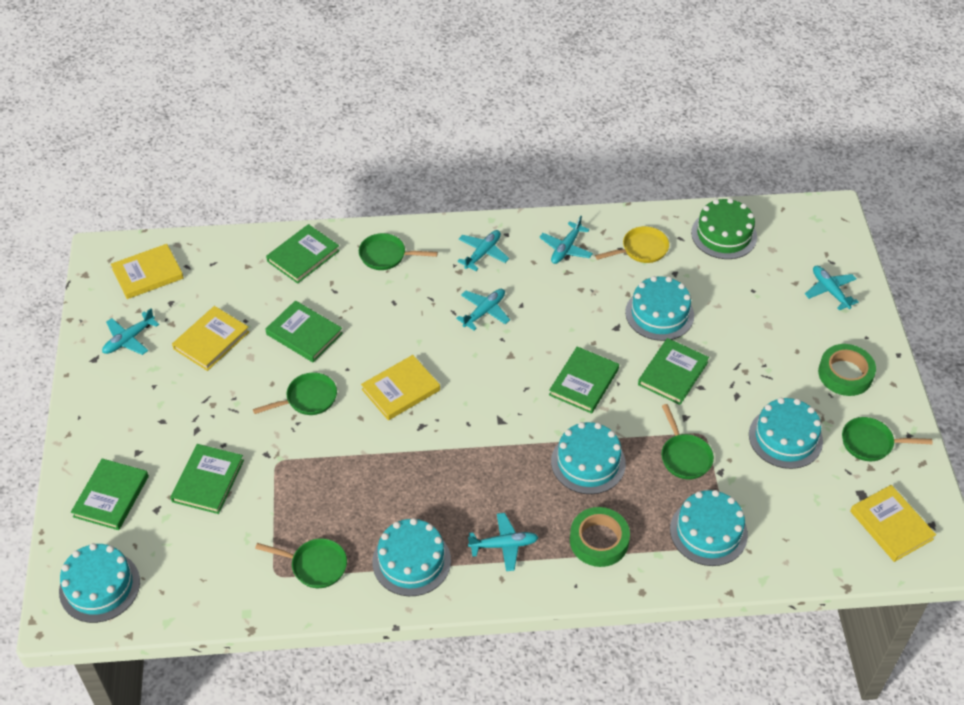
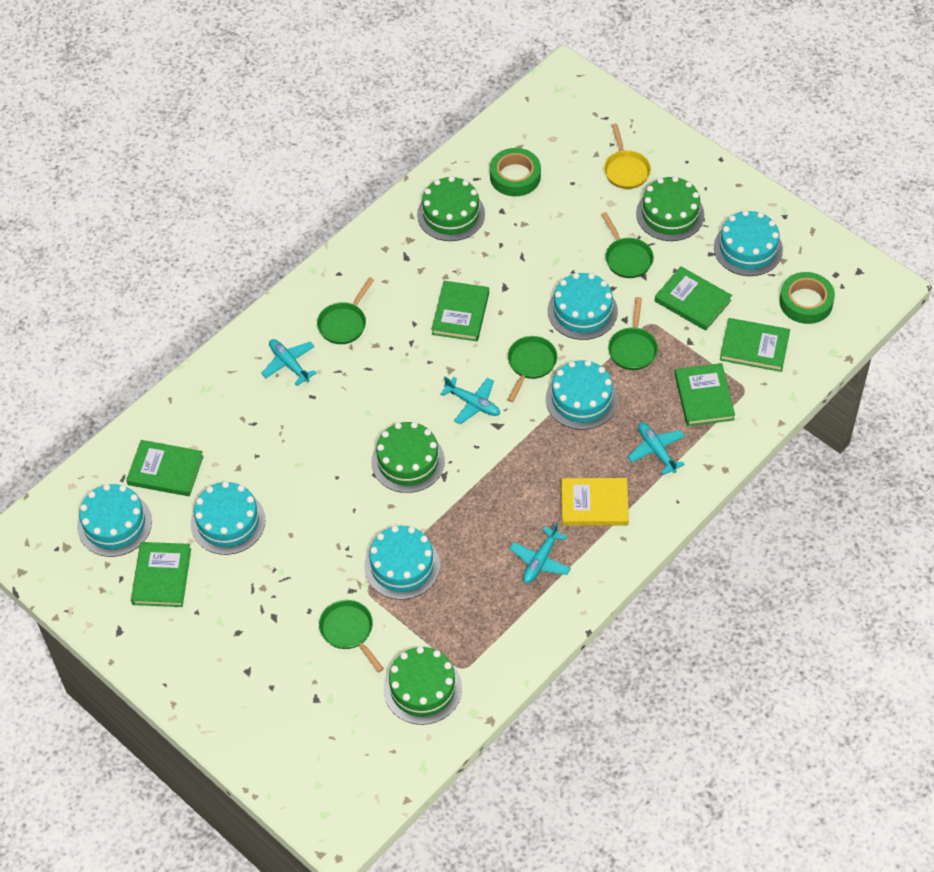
green cake: 1 -> 4
turquoise plane: 6 -> 4
yellow book: 4 -> 1

